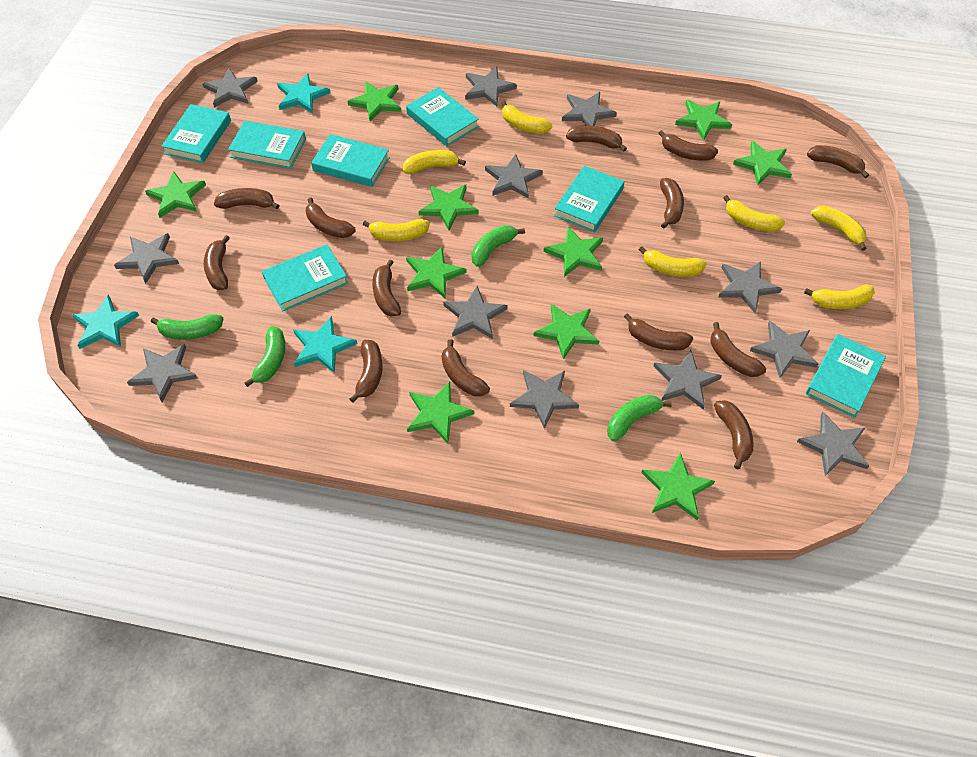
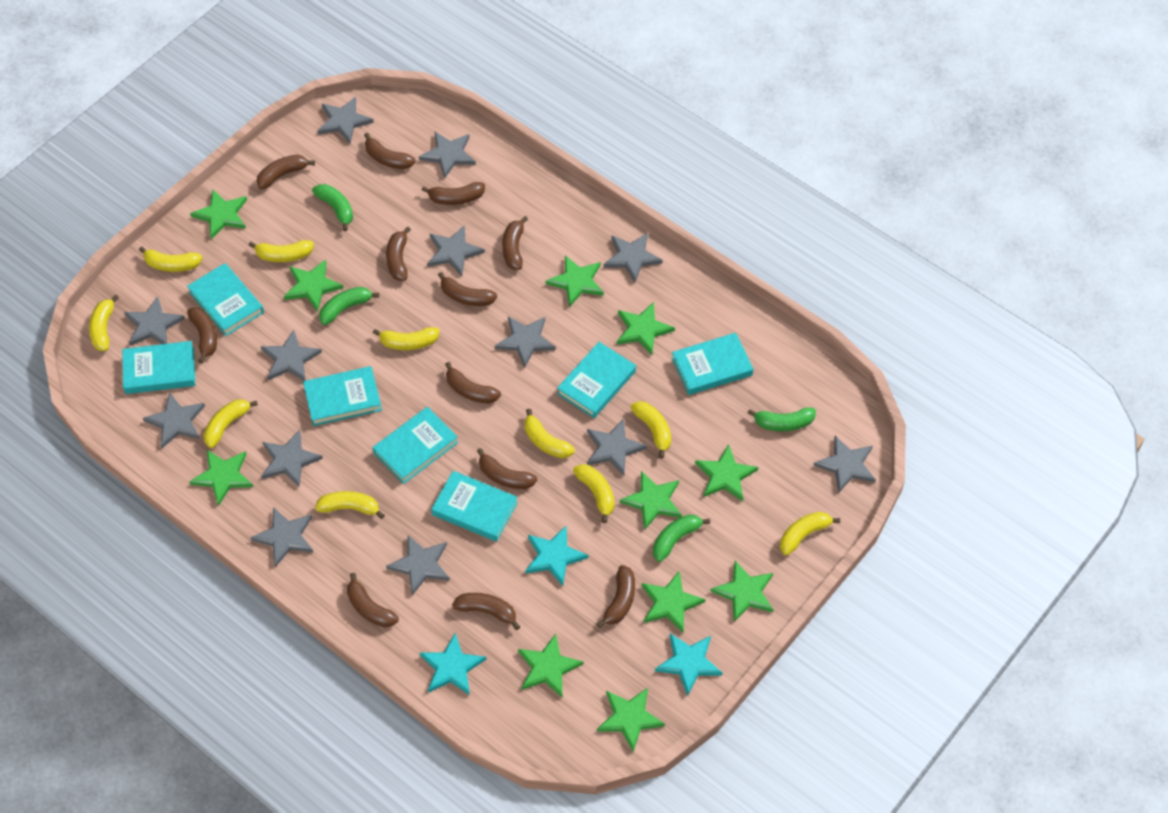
brown banana: 13 -> 12
green star: 10 -> 11
grey star: 12 -> 13
yellow banana: 7 -> 10

